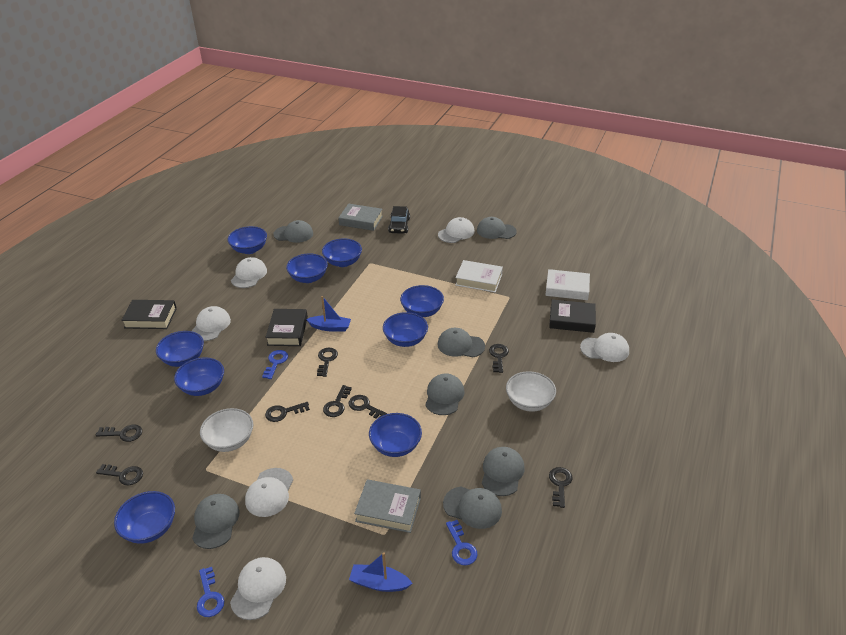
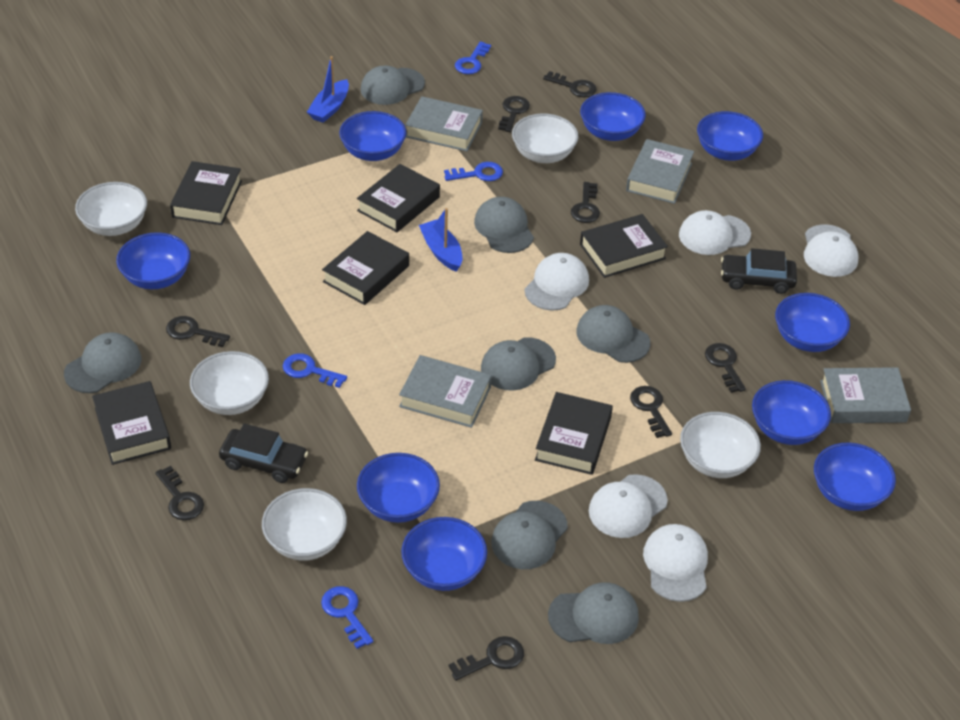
black book: 3 -> 6
black car: 1 -> 2
blue key: 3 -> 4
grey book: 2 -> 4
white book: 2 -> 0
white bowl: 2 -> 5
white cap: 6 -> 5

